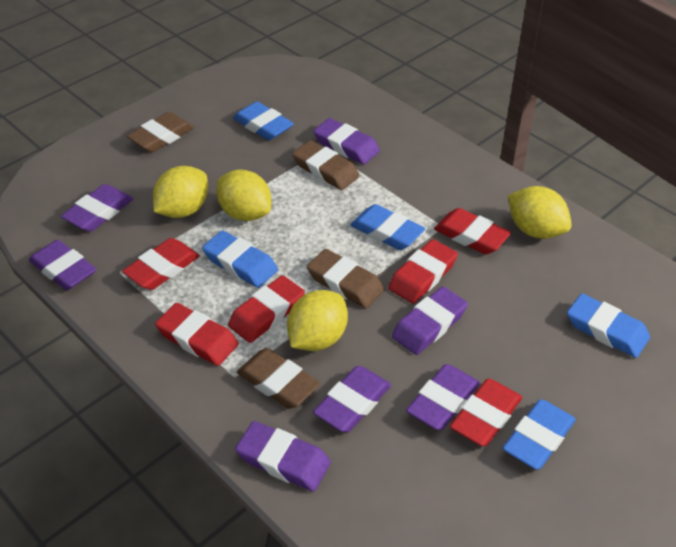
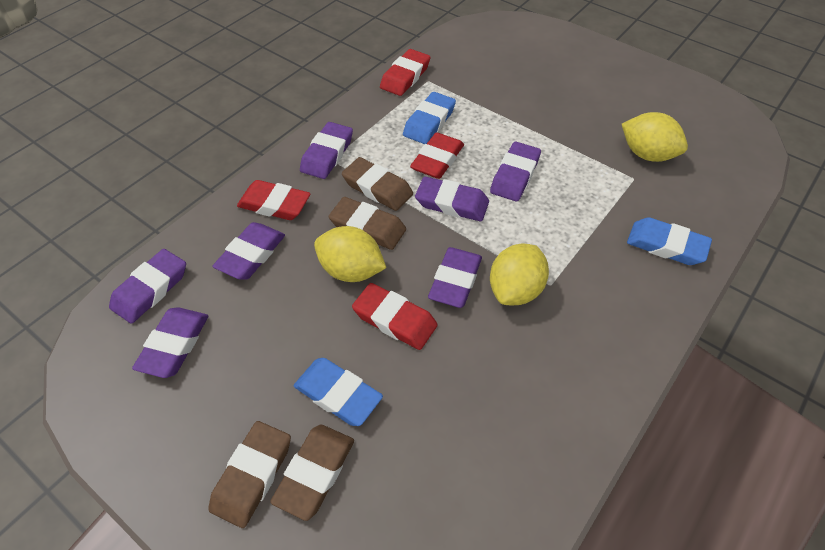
blue eraser: 5 -> 3
red eraser: 6 -> 4
yellow lemon: 4 -> 3

